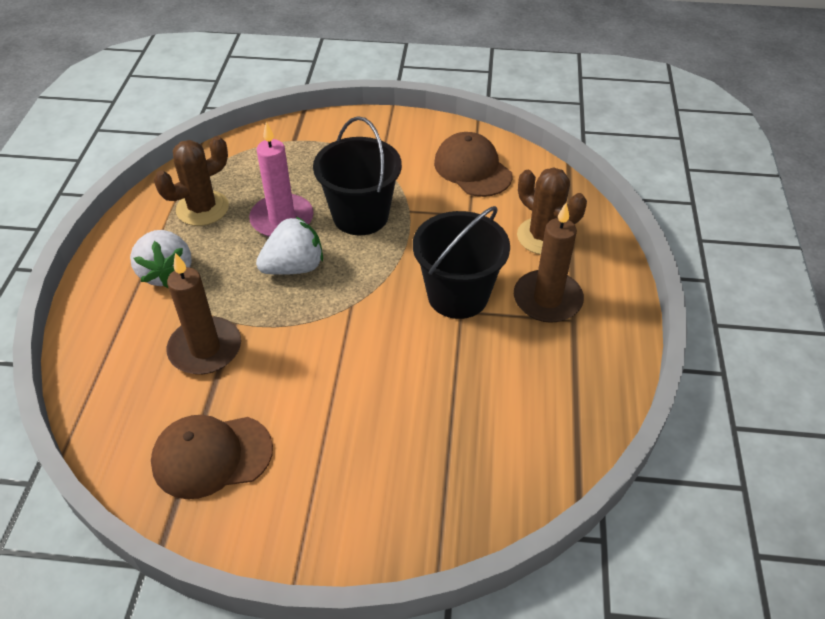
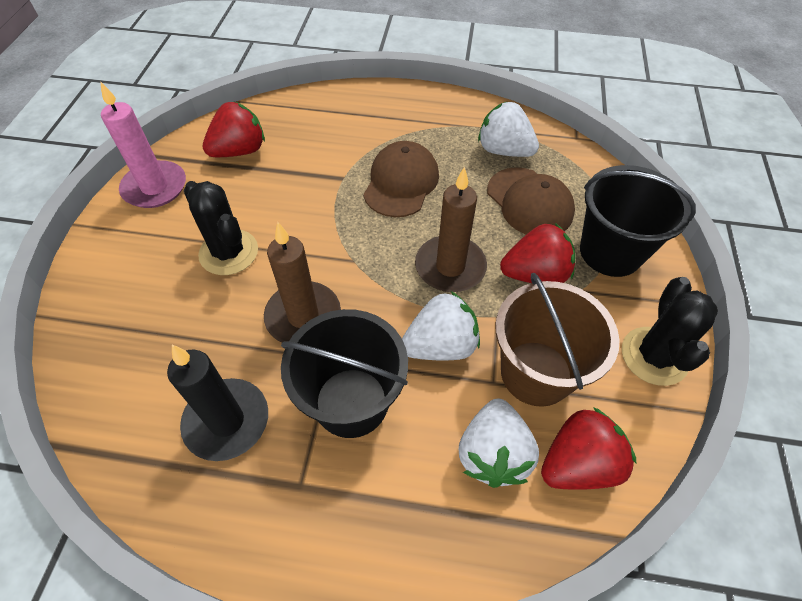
black cactus: 0 -> 2
black candle: 0 -> 1
brown bucket: 0 -> 1
brown cactus: 2 -> 0
red strawberry: 0 -> 3
white strawberry: 2 -> 3

